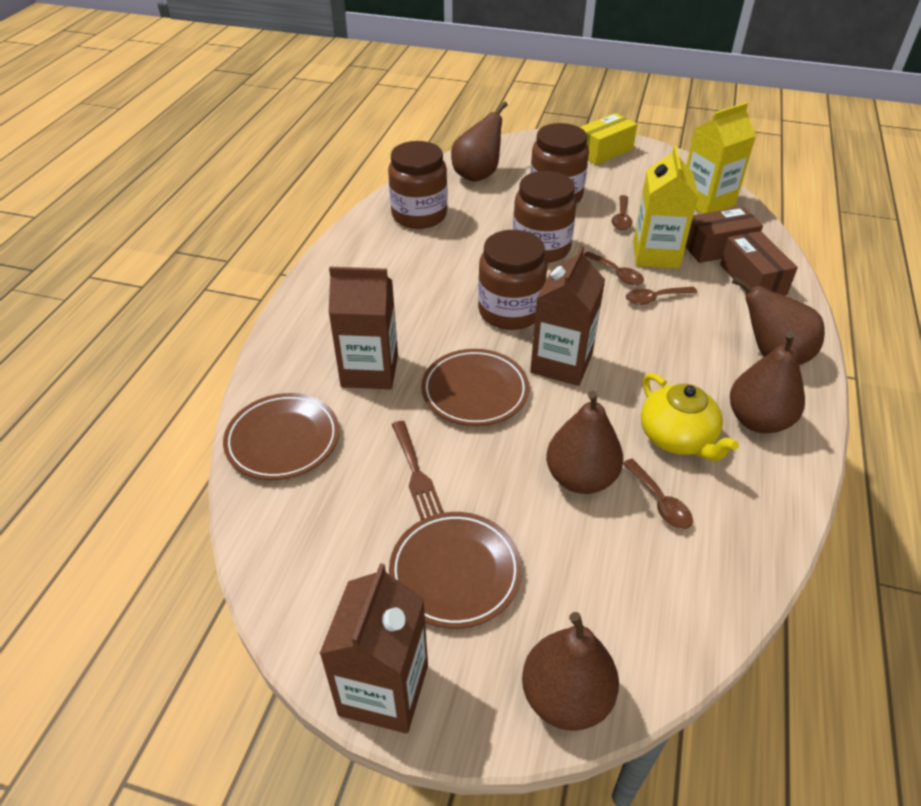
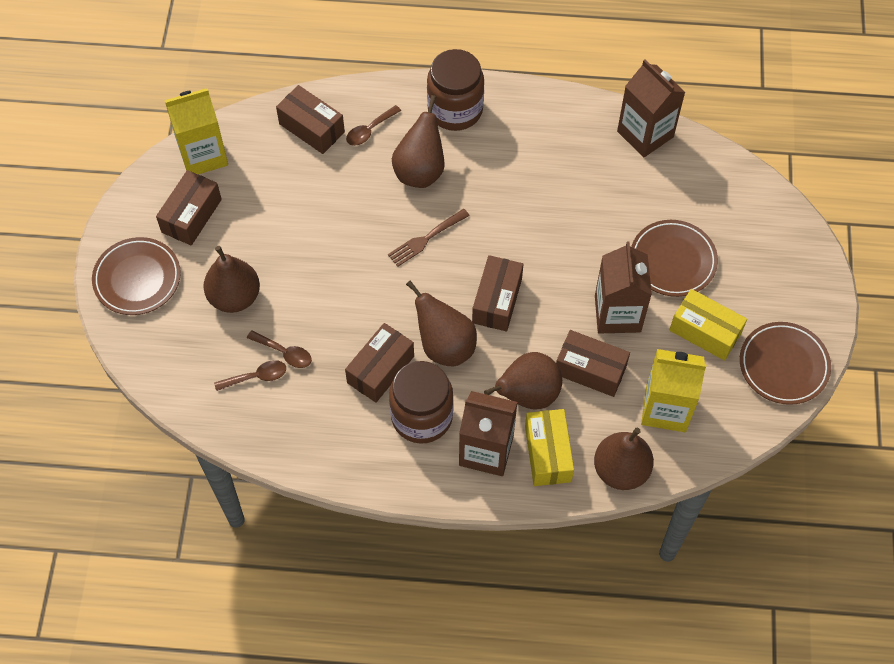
brown box: 2 -> 5
brown jar: 4 -> 2
brown spoon: 4 -> 3
yellow box: 1 -> 2
yellow teapot: 1 -> 0

